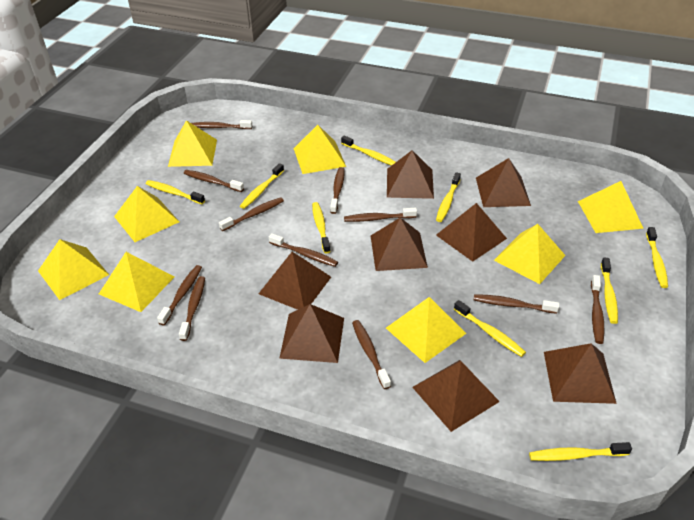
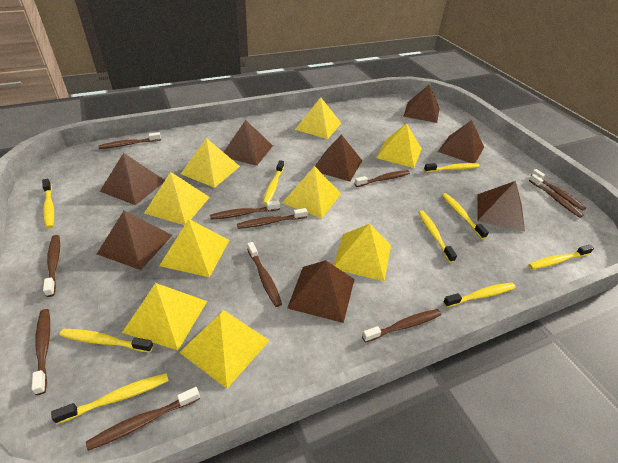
yellow pyramid: 8 -> 9

